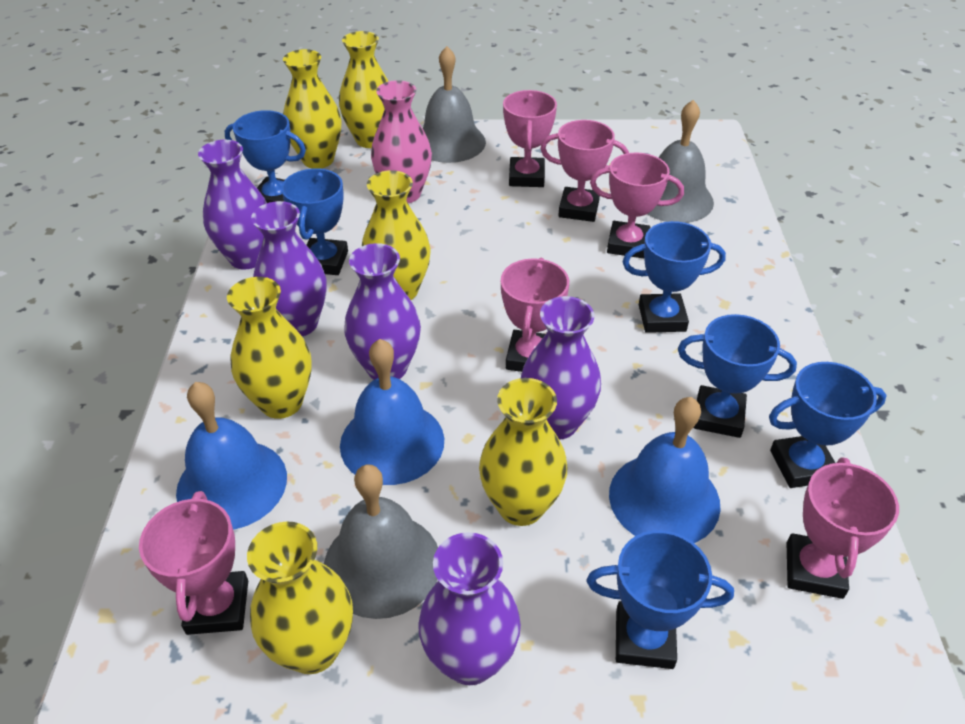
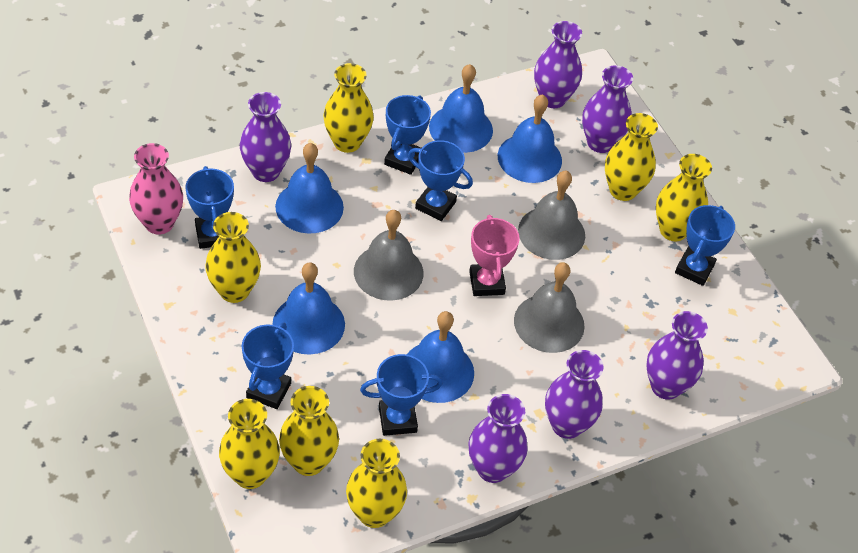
blue bell: 3 -> 5
pink trophy: 6 -> 1
purple vase: 5 -> 6
yellow vase: 6 -> 7

